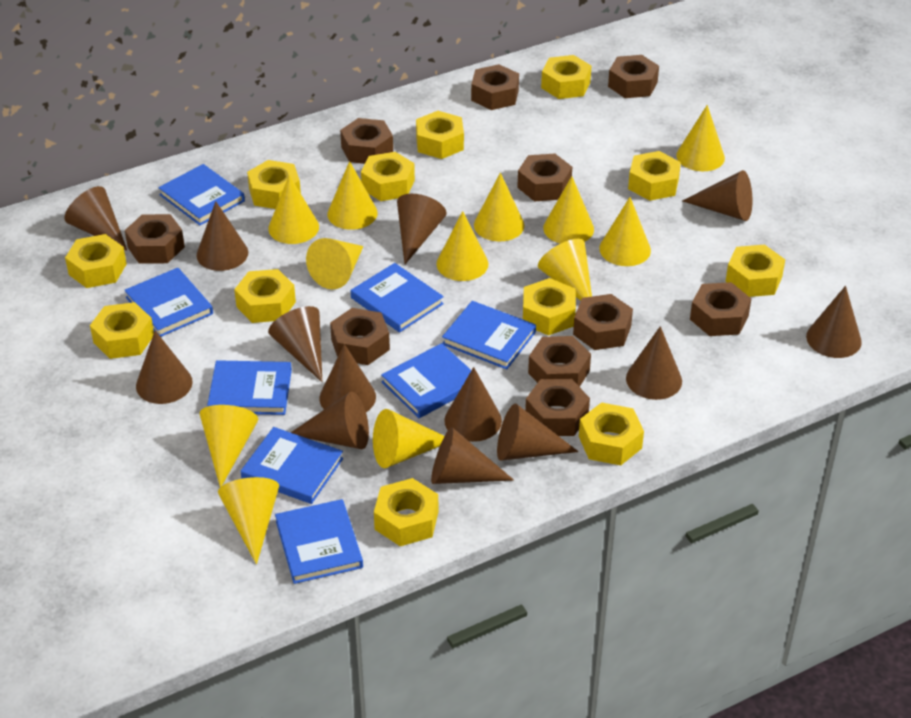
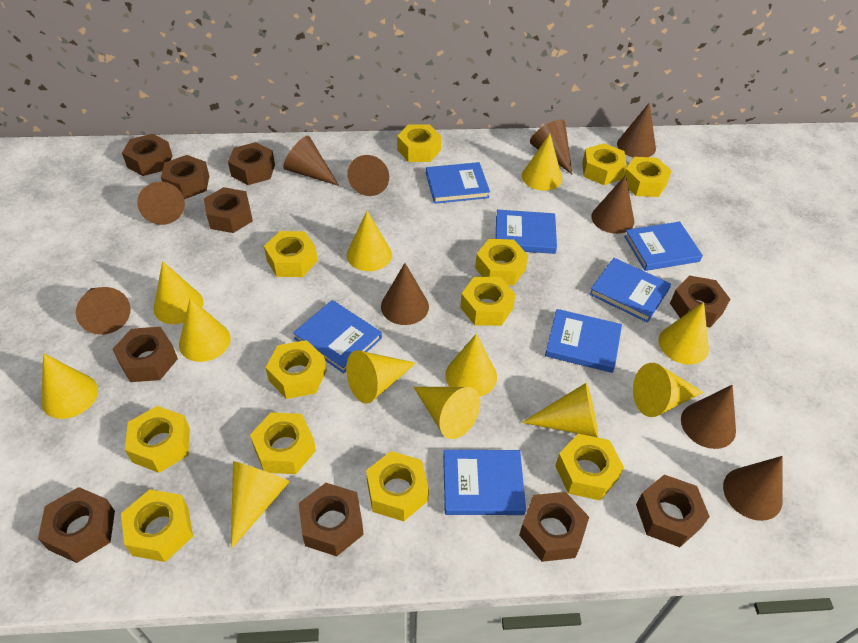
blue book: 8 -> 7
brown cone: 13 -> 10

